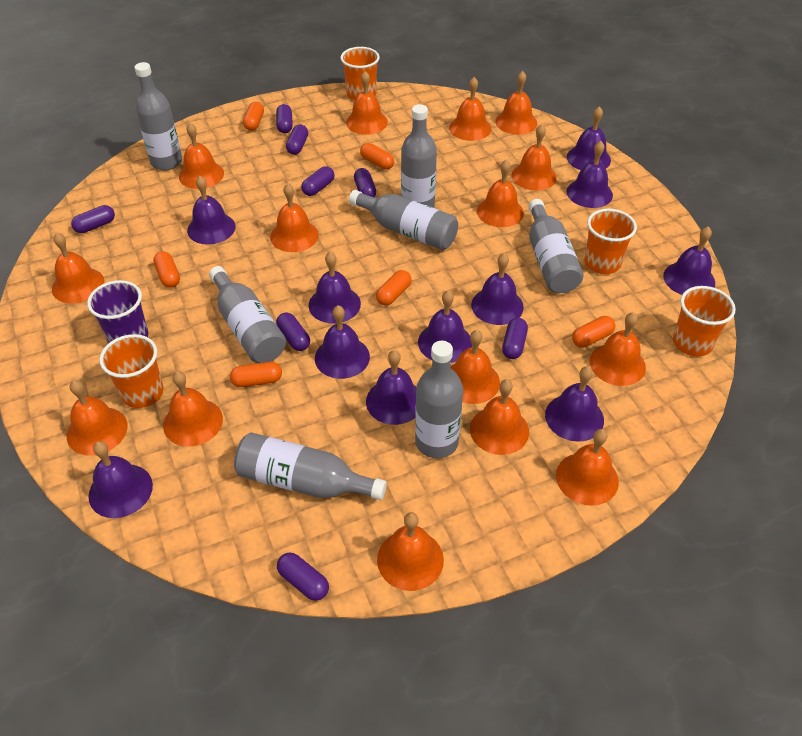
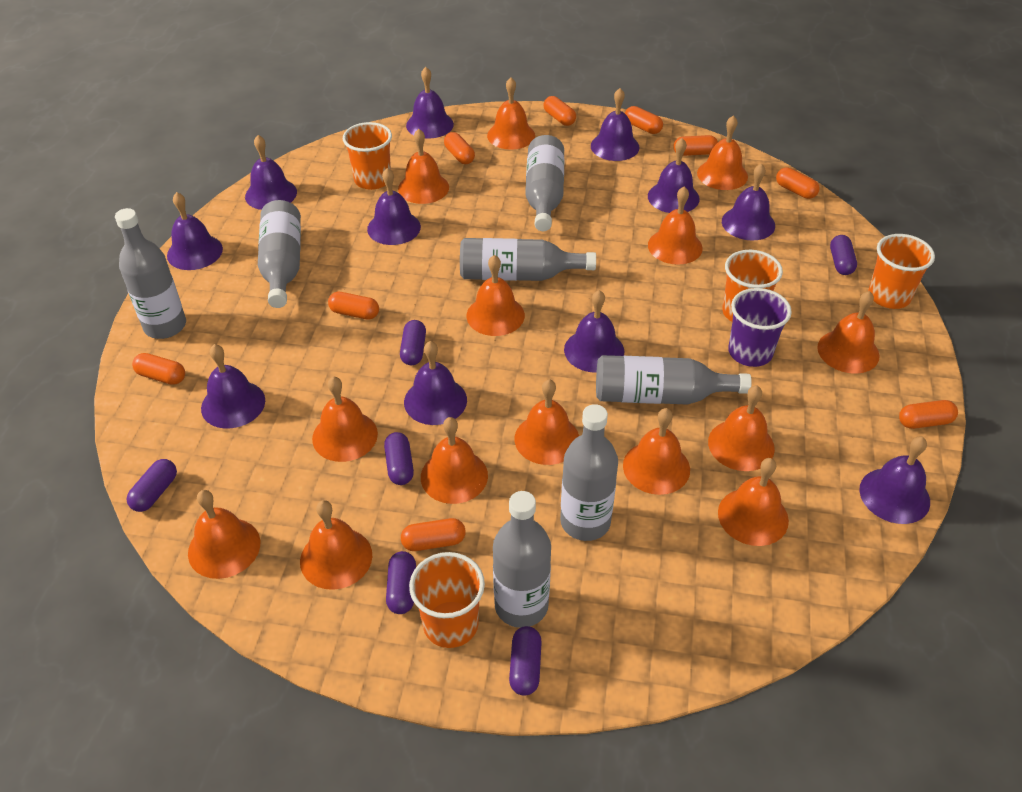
orange bell: 15 -> 14
orange capsule: 6 -> 9
purple capsule: 8 -> 6

